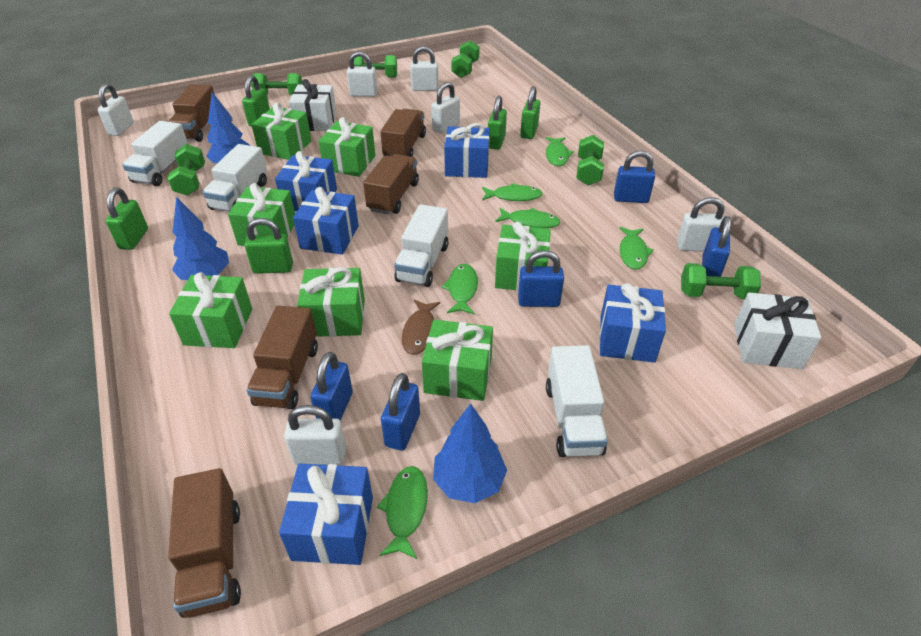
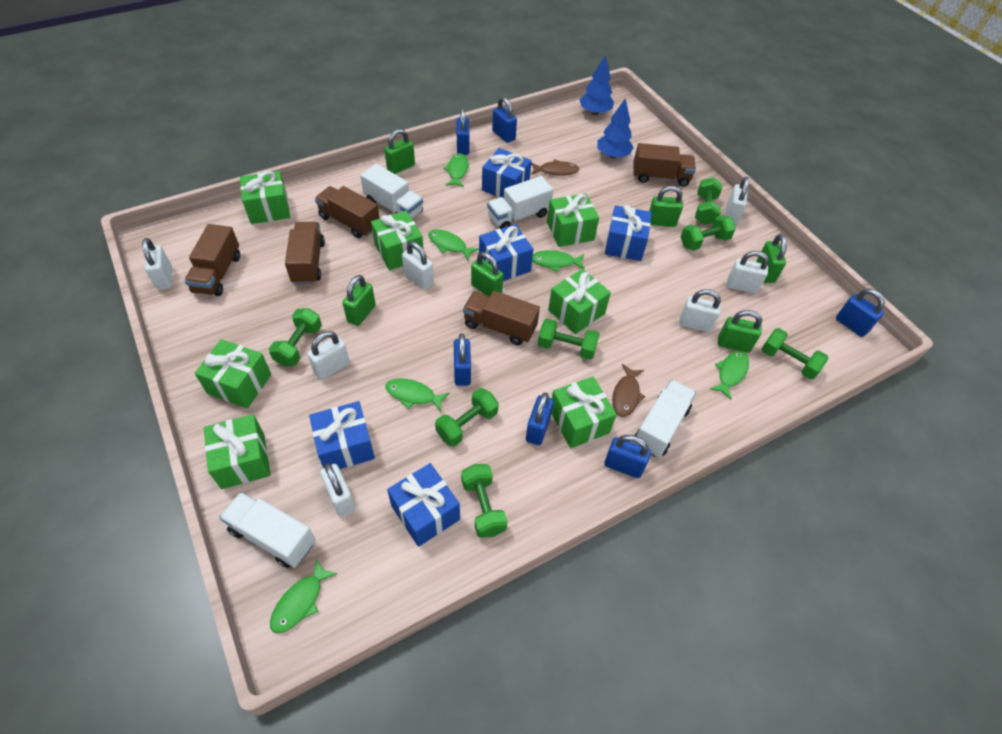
blue padlock: 5 -> 6
blue tree: 3 -> 2
brown fish: 1 -> 2
green dumbbell: 6 -> 7
green padlock: 5 -> 6
white gift: 2 -> 0
white padlock: 6 -> 7

